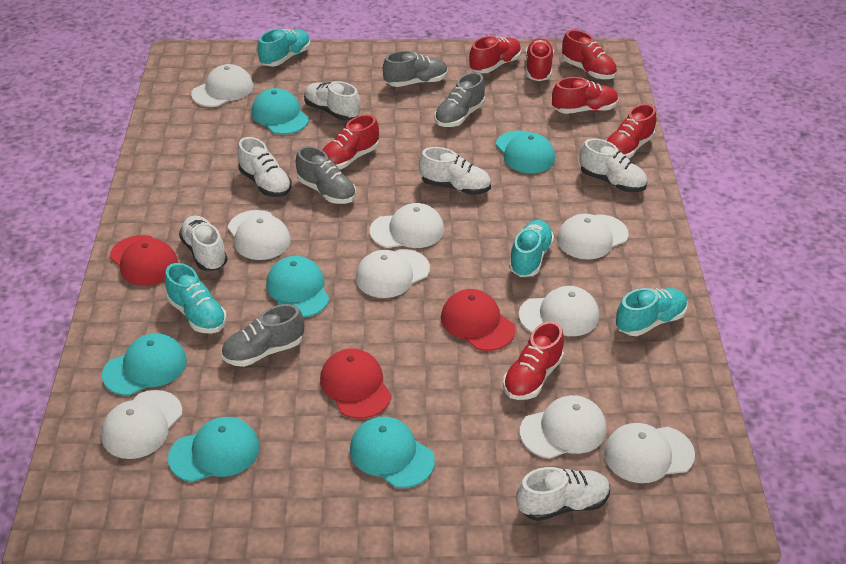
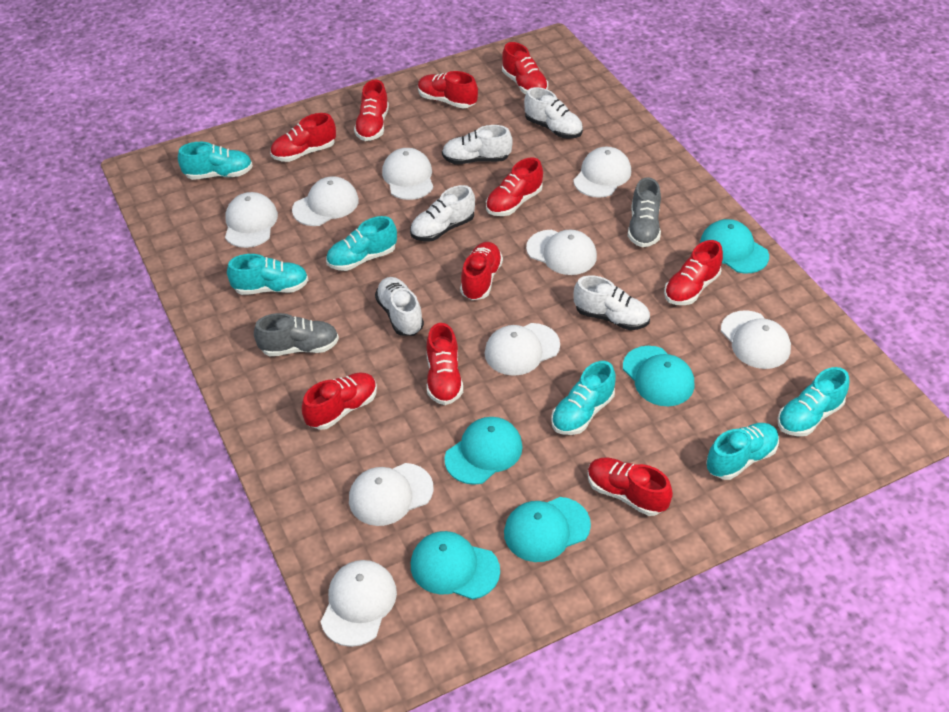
grey shoe: 4 -> 2
red cap: 3 -> 0
red shoe: 7 -> 10
turquoise cap: 6 -> 5
turquoise shoe: 4 -> 6
white shoe: 6 -> 5

